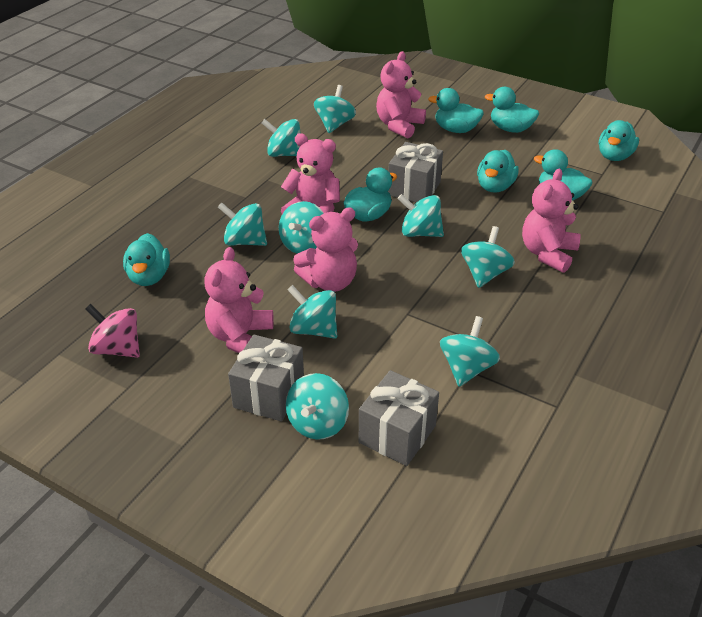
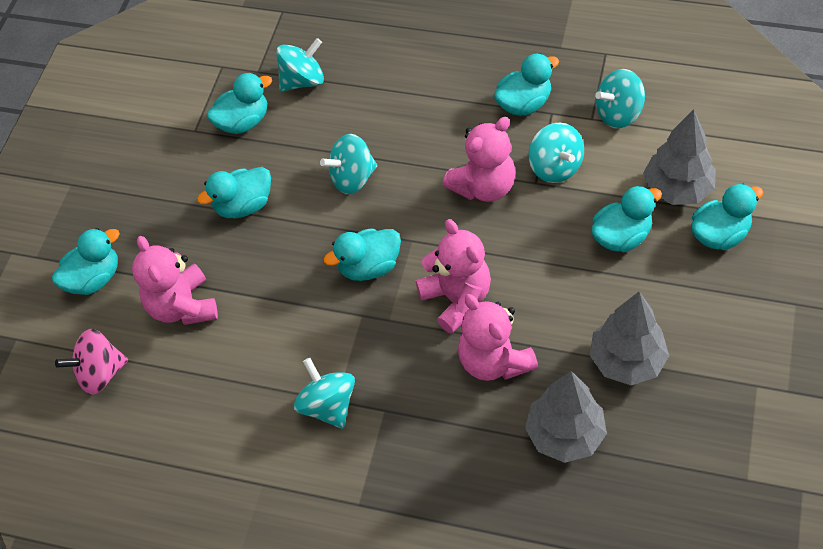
grey gift: 3 -> 0
grey tree: 0 -> 3
pink teddy bear: 5 -> 4
turquoise spinning top: 9 -> 5

